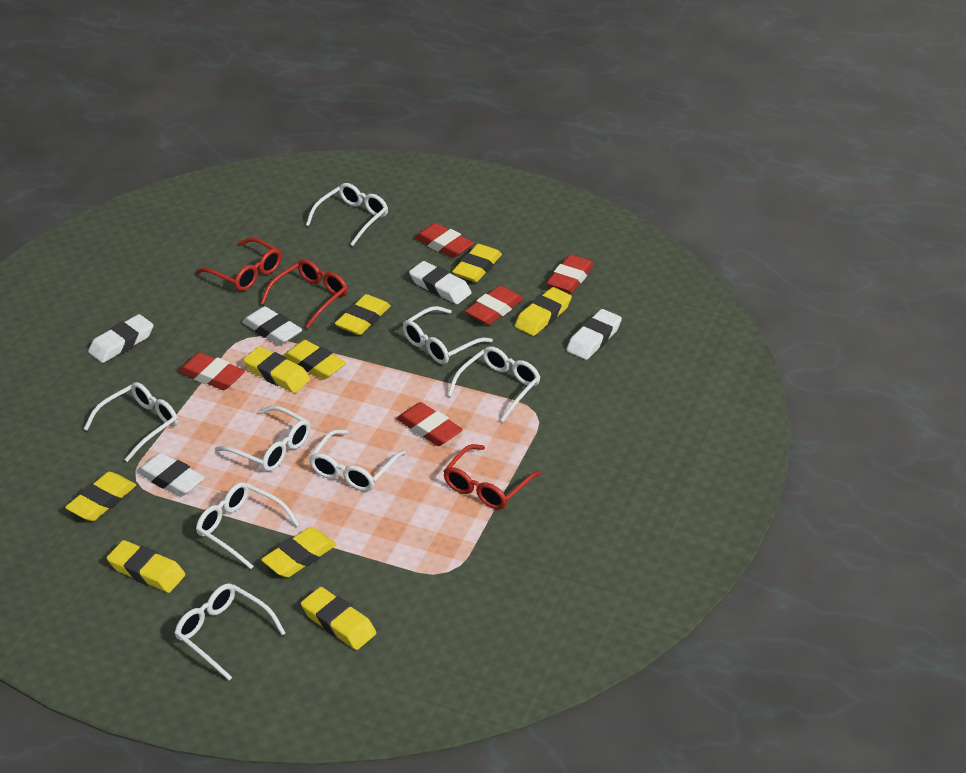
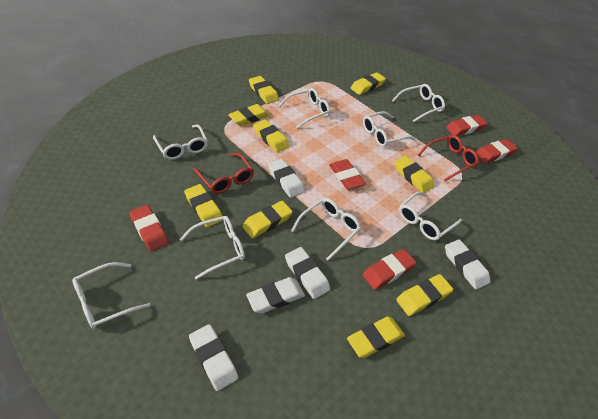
red glasses: 3 -> 2

